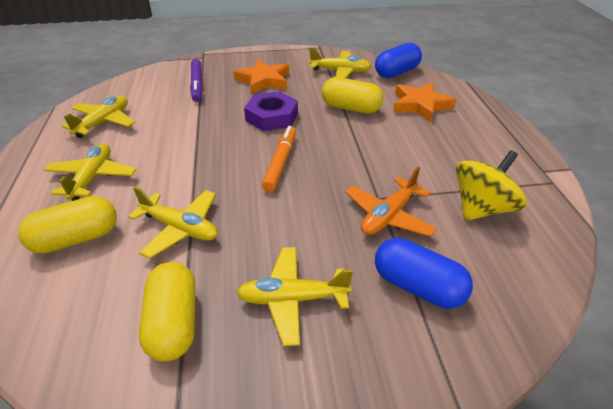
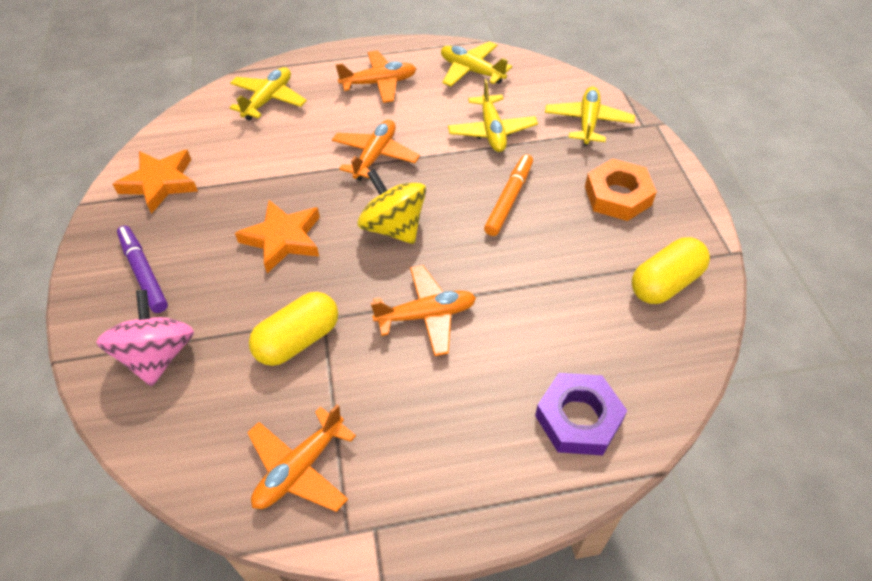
blue capsule: 2 -> 0
orange nut: 0 -> 1
orange plane: 1 -> 4
pink spinning top: 0 -> 1
yellow capsule: 3 -> 2
yellow plane: 5 -> 4

